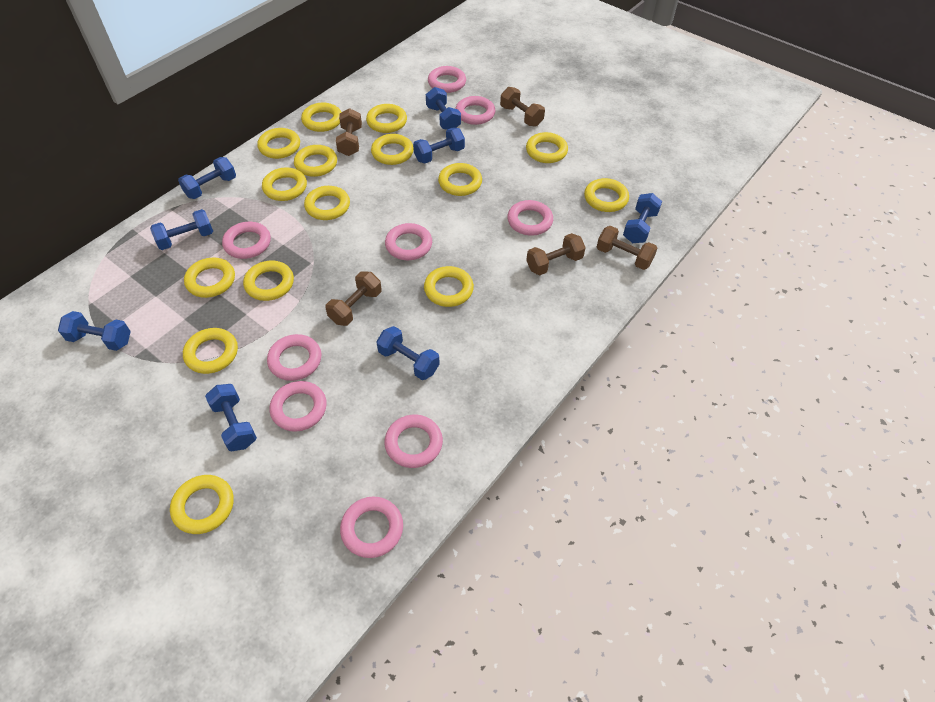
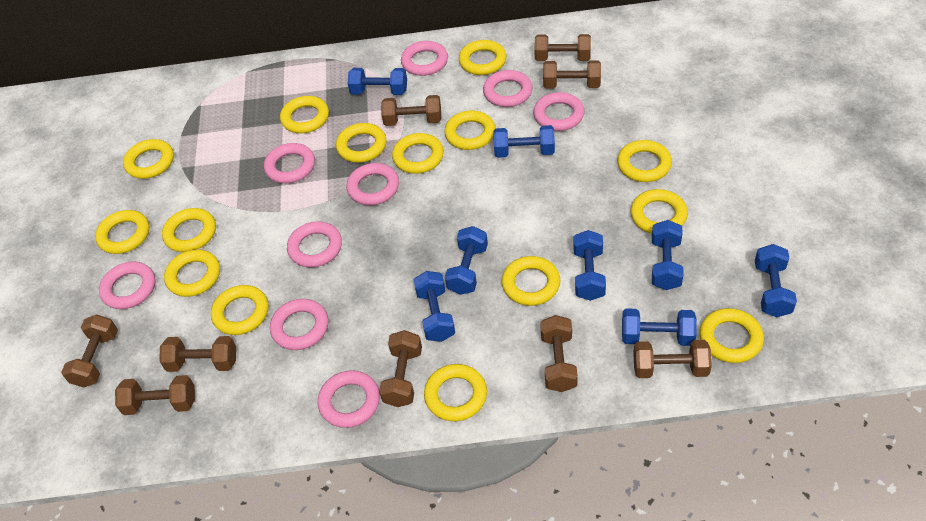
brown dumbbell: 5 -> 9

